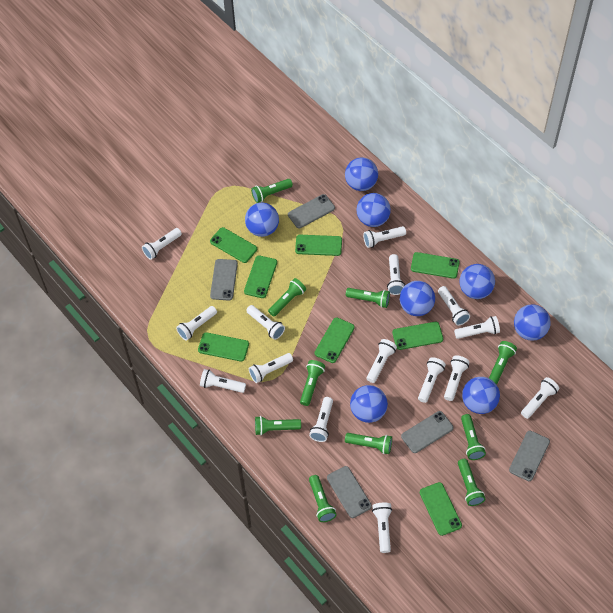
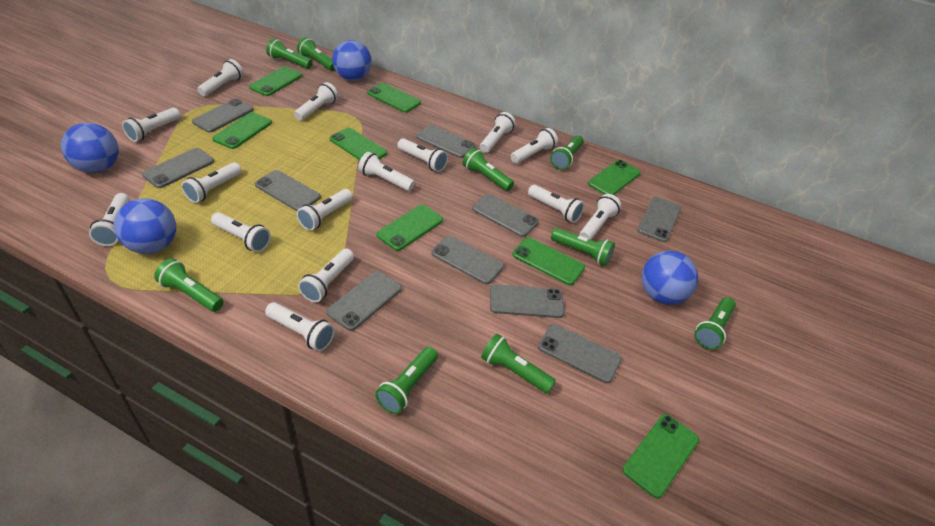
blue ball: 8 -> 4
green flashlight: 10 -> 9
grey phone: 5 -> 10

